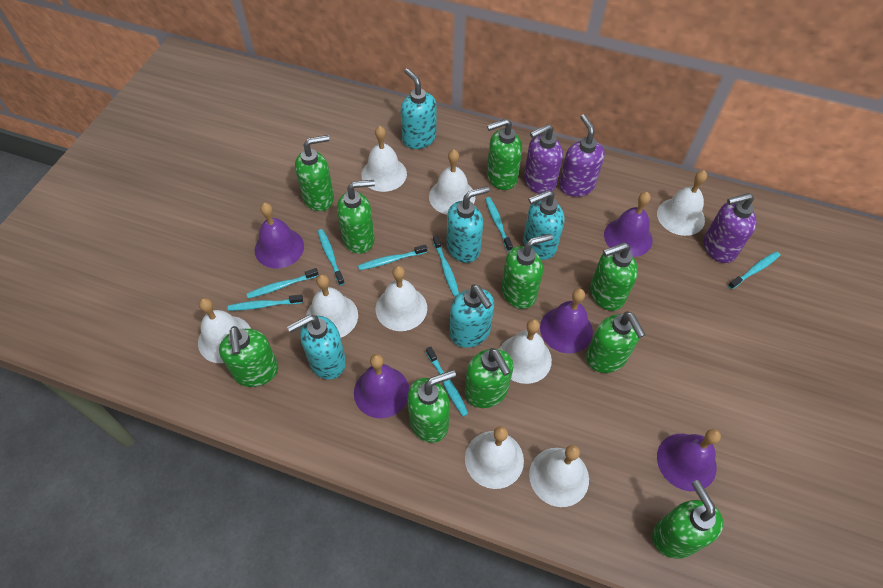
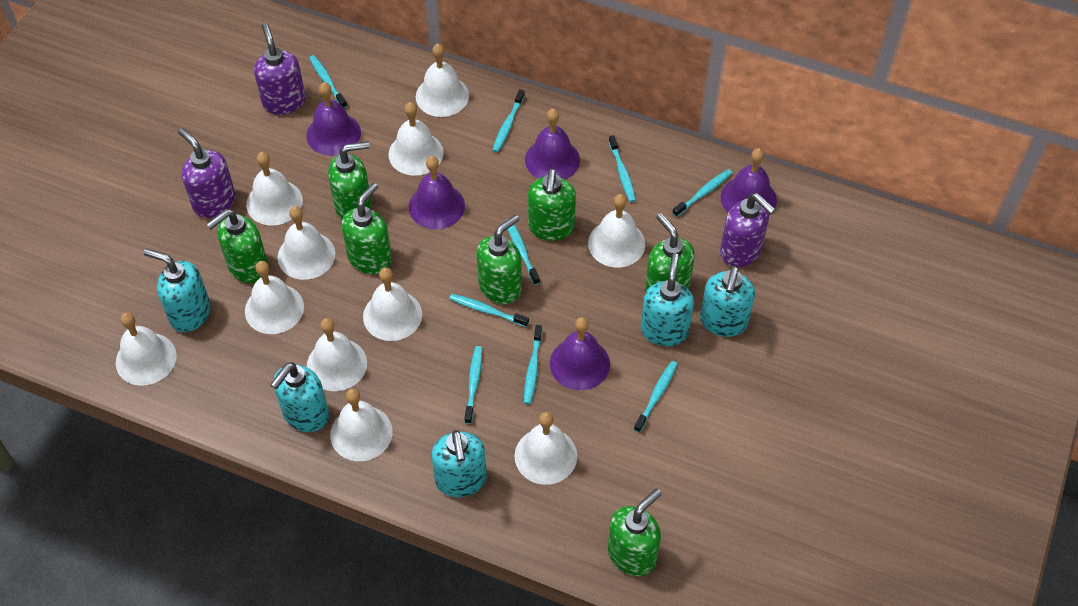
green soap dispenser: 10 -> 7
turquoise toothbrush: 8 -> 9
white bell: 9 -> 11

